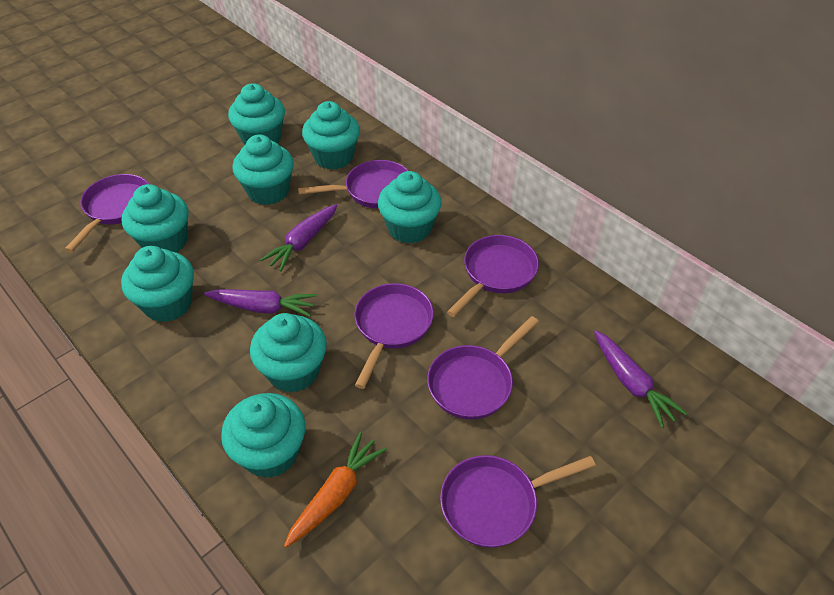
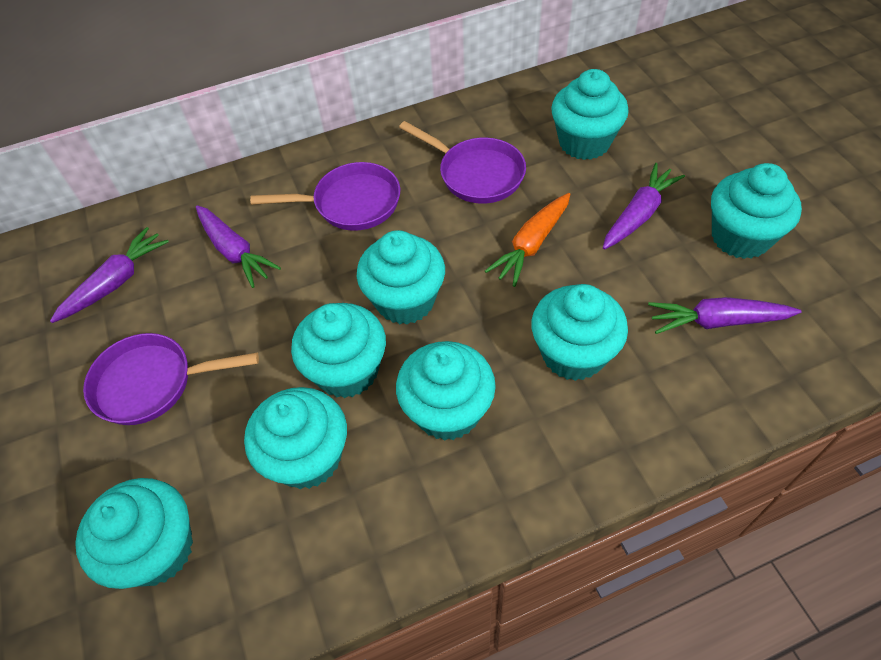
purple carrot: 3 -> 4
purple pan: 6 -> 3

